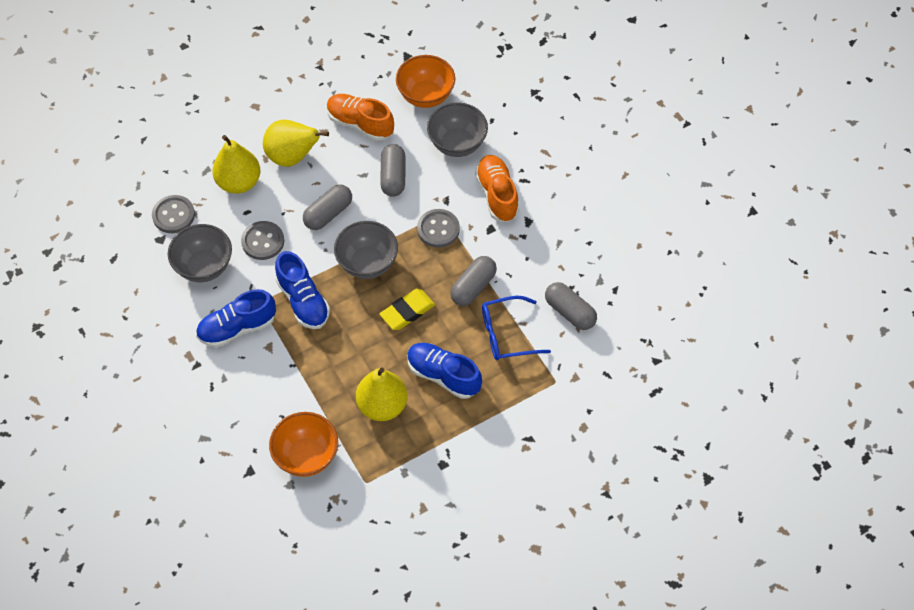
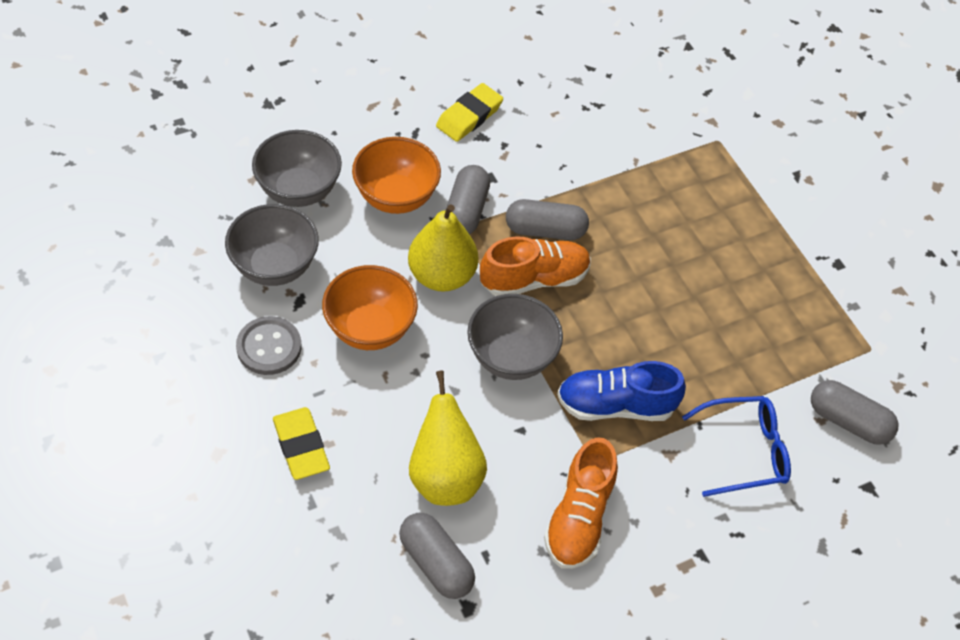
blue shoe: 3 -> 1
grey button: 3 -> 1
yellow eraser: 1 -> 2
yellow pear: 3 -> 2

